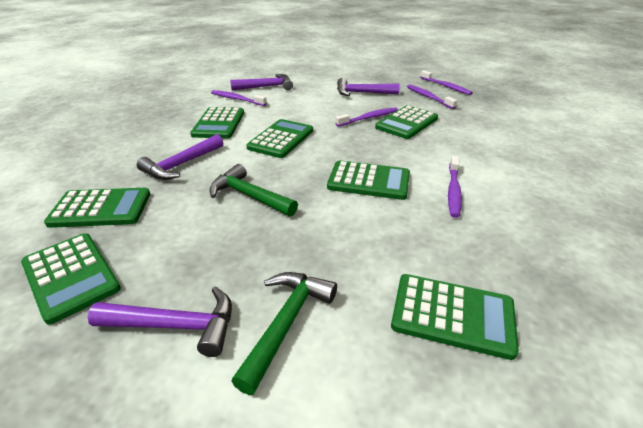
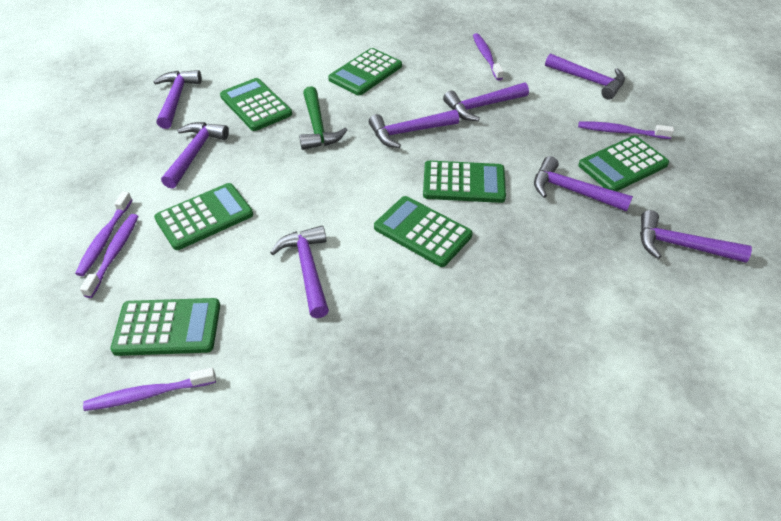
green hammer: 2 -> 1
purple hammer: 4 -> 8

